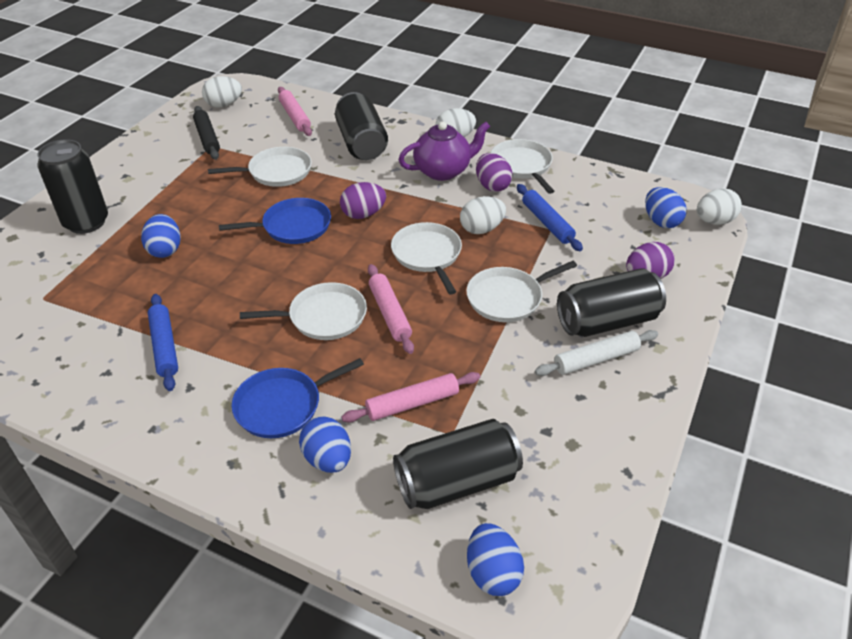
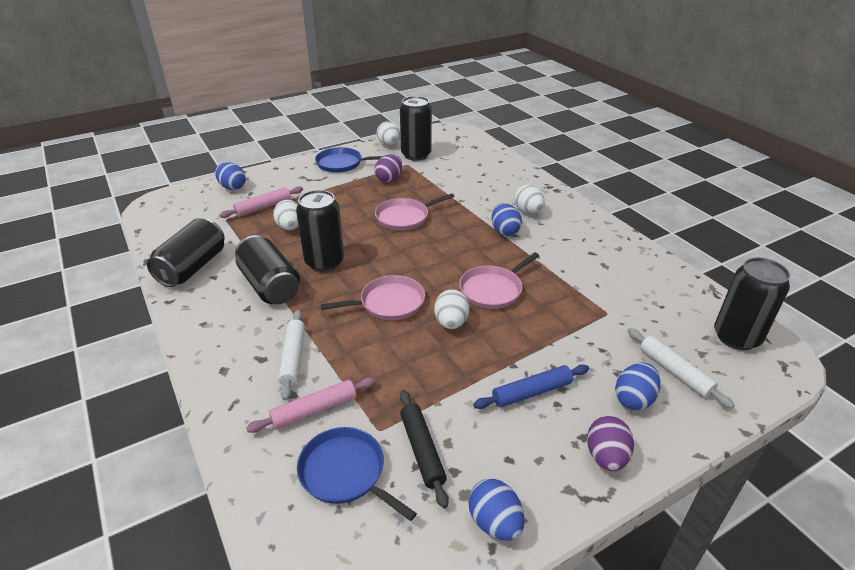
black can: 4 -> 5
blue rolling pin: 2 -> 1
pink pan: 0 -> 3
pink rolling pin: 3 -> 2
purple egg: 3 -> 2
purple teapot: 1 -> 0
white pan: 5 -> 0
white rolling pin: 1 -> 2

